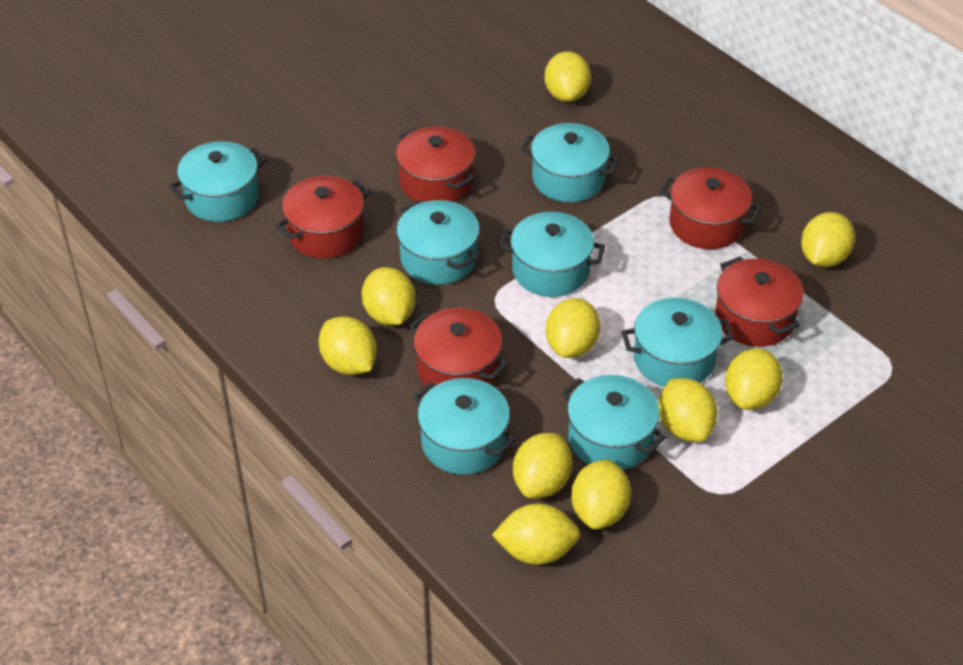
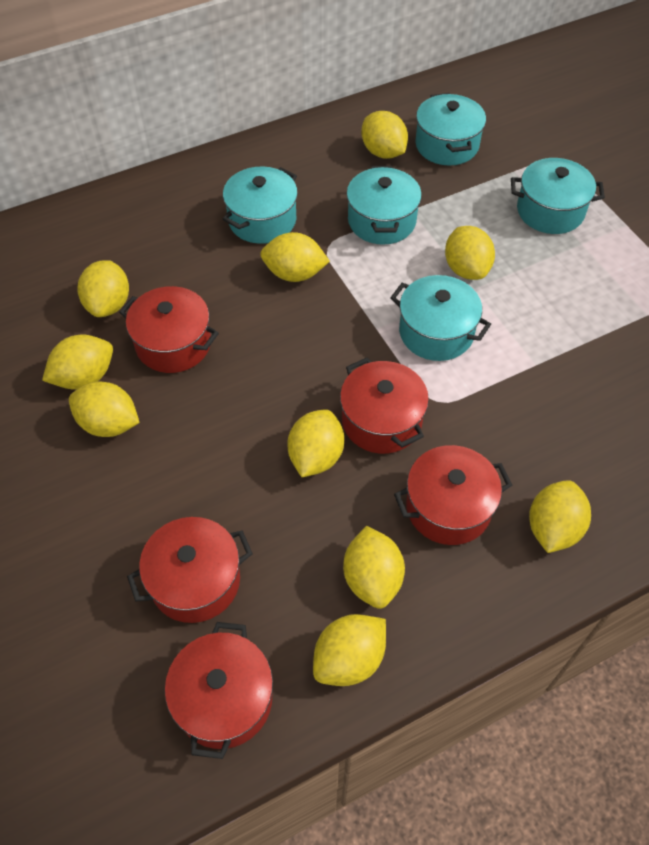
turquoise pot: 7 -> 5

